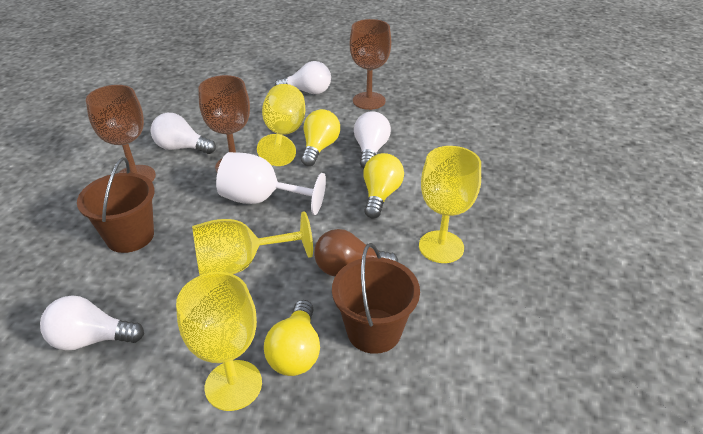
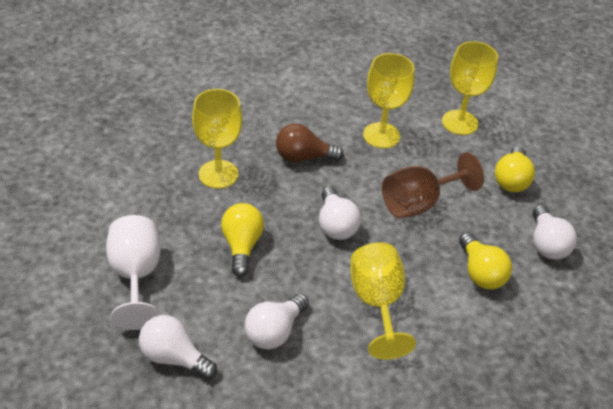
brown bucket: 2 -> 0
brown goblet: 3 -> 1

